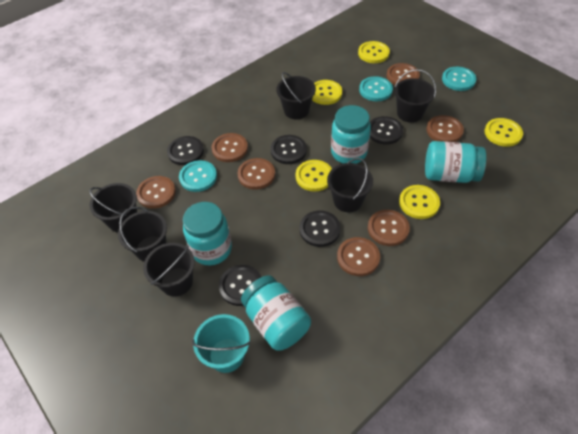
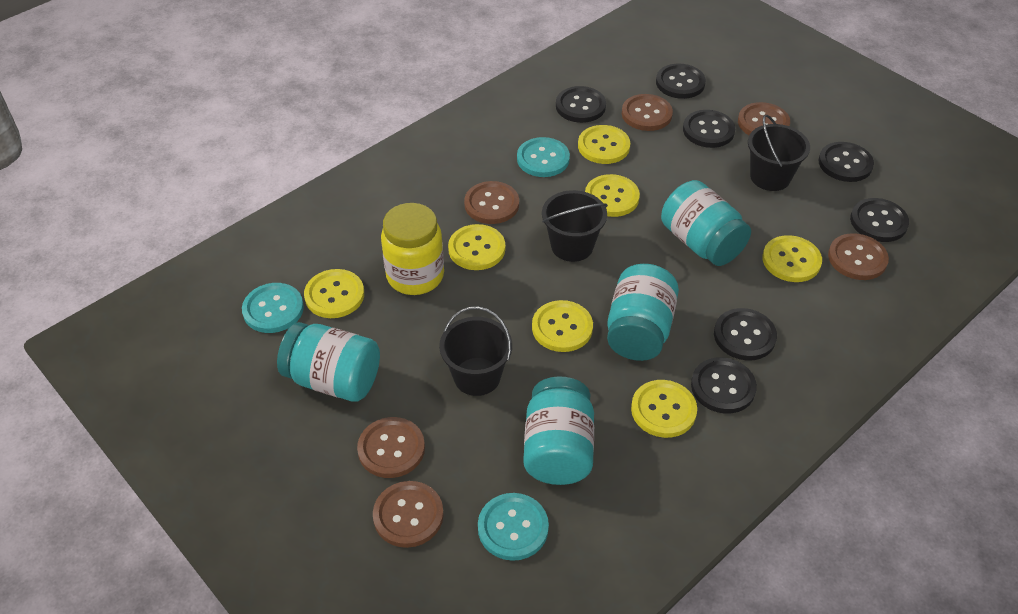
black bucket: 6 -> 3
black button: 5 -> 7
brown button: 7 -> 6
turquoise bucket: 1 -> 0
yellow button: 5 -> 7
yellow jar: 0 -> 1

